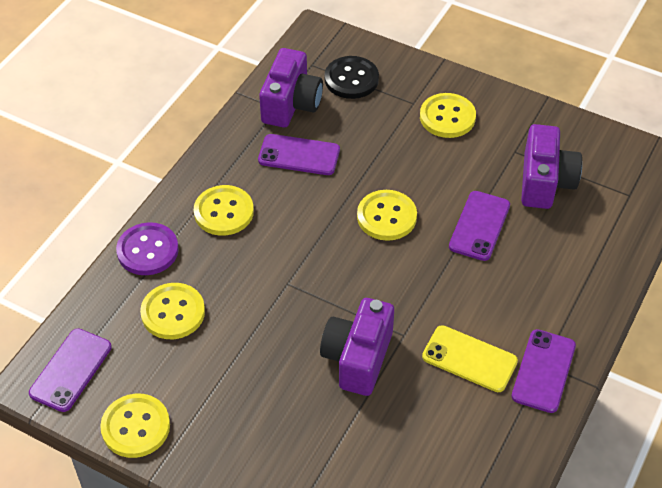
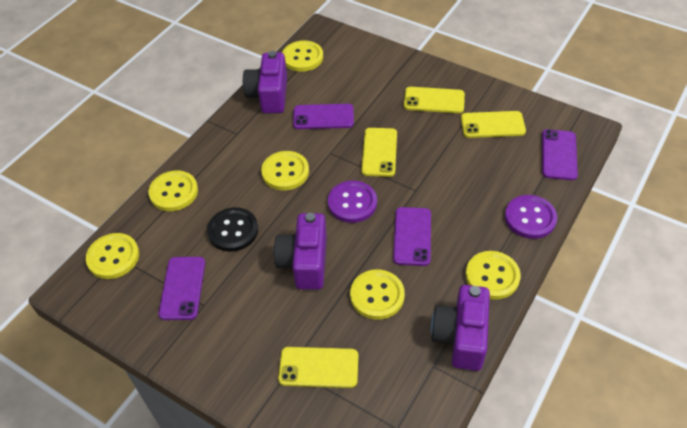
purple button: 1 -> 2
yellow button: 5 -> 6
yellow phone: 1 -> 4

